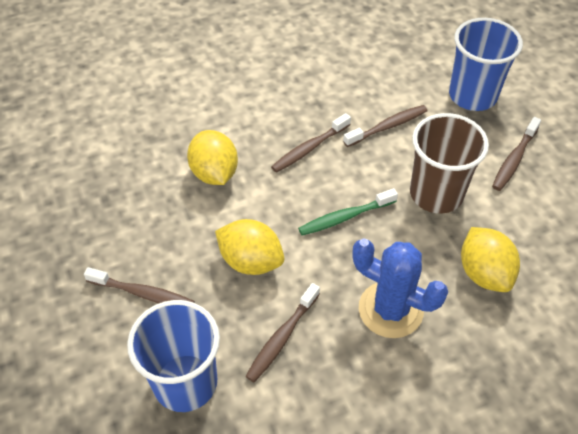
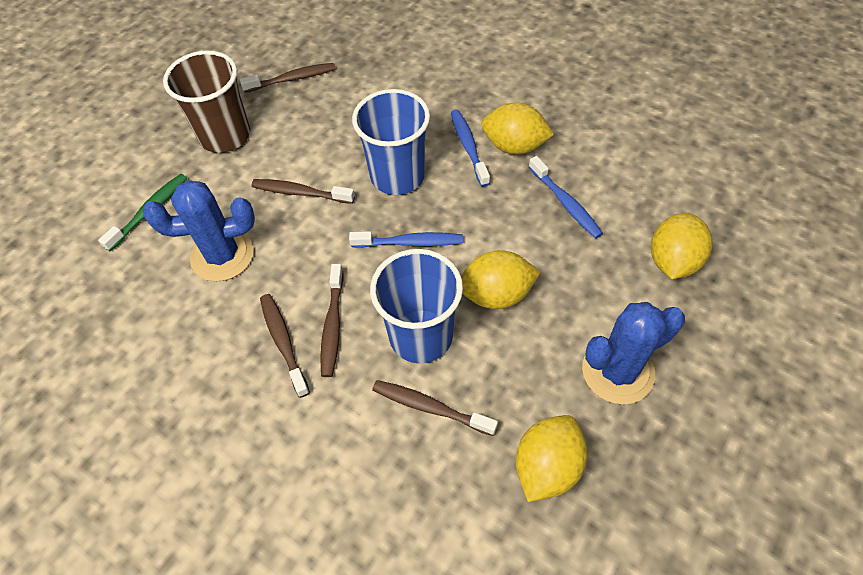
blue cactus: 1 -> 2
blue toothbrush: 0 -> 3
yellow lemon: 3 -> 4

